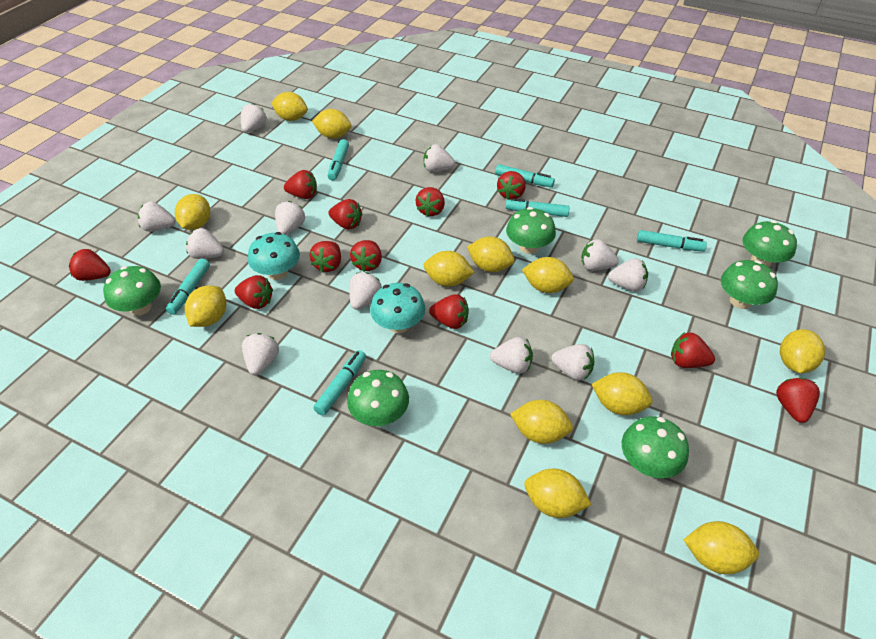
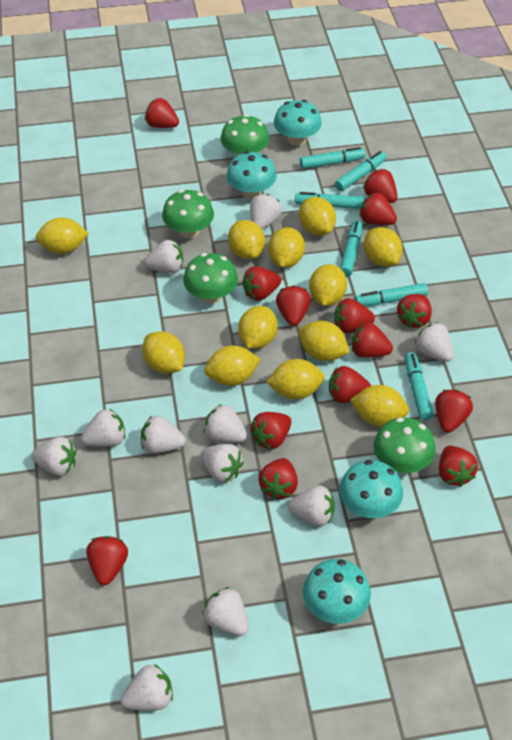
green mushroom: 6 -> 4
red strawberry: 11 -> 14
turquoise mushroom: 2 -> 4

